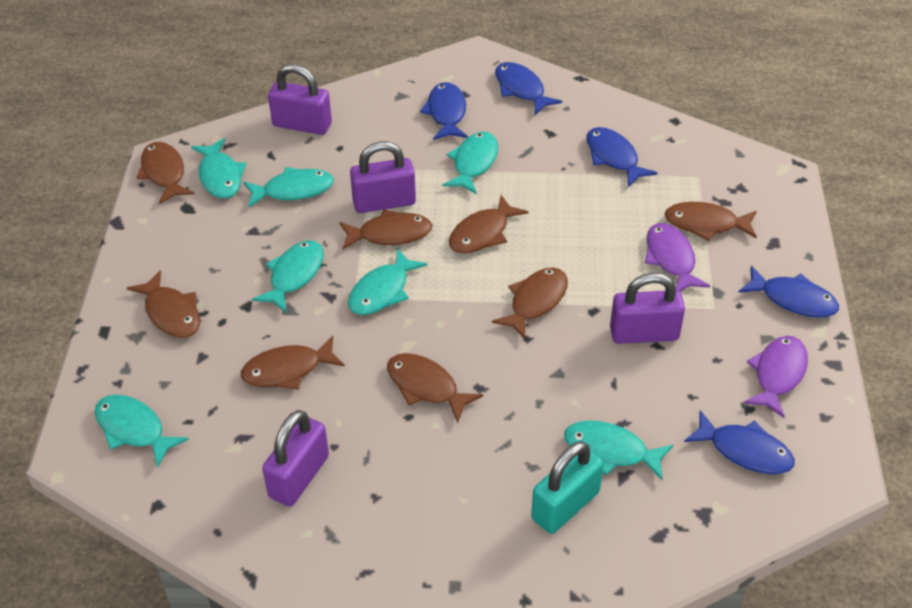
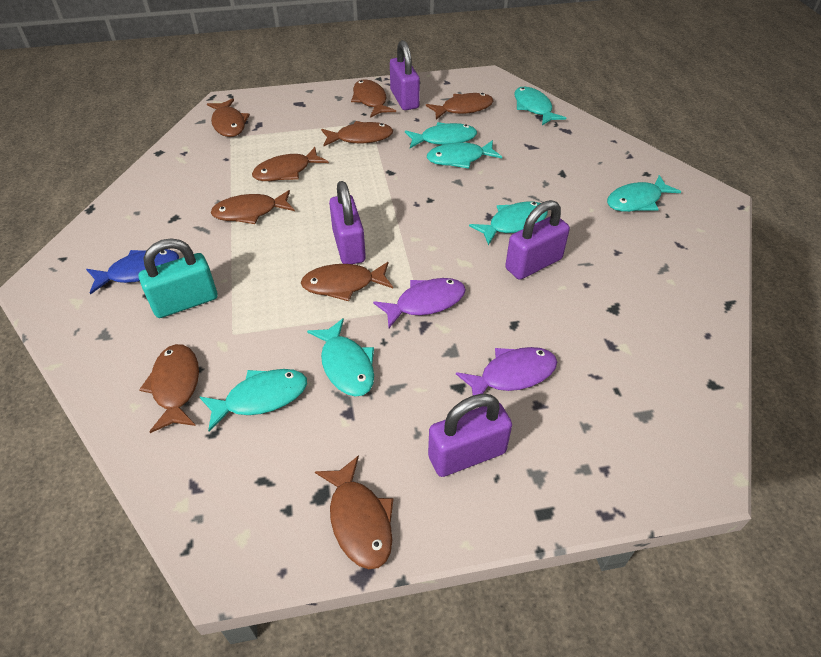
blue fish: 5 -> 1
brown fish: 8 -> 9

